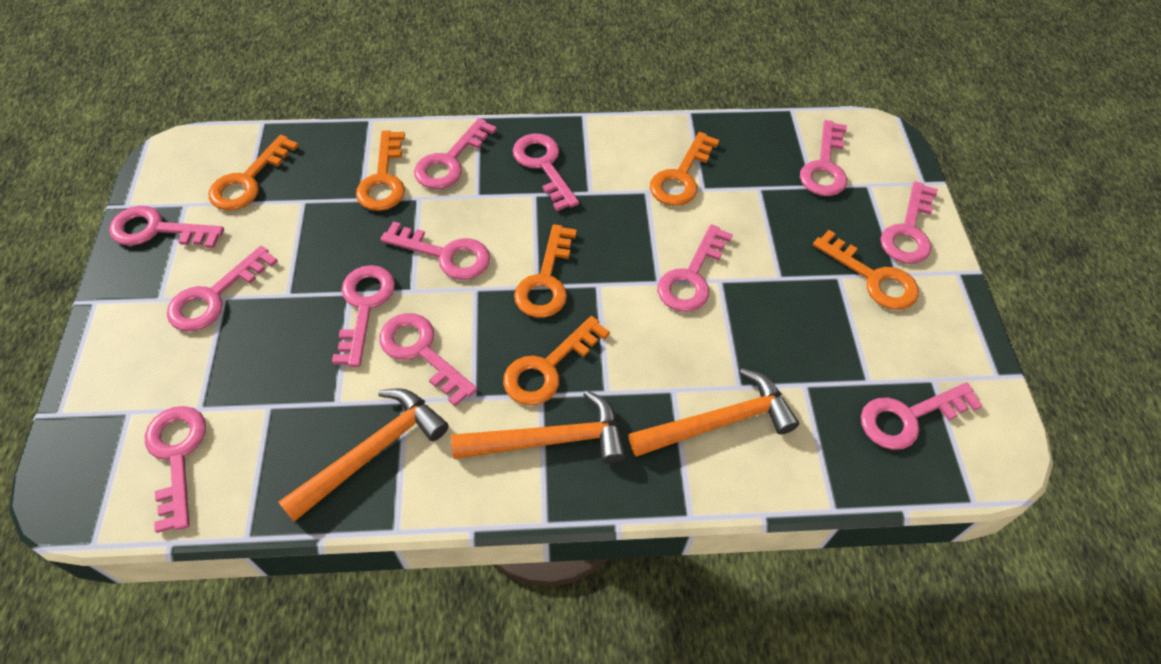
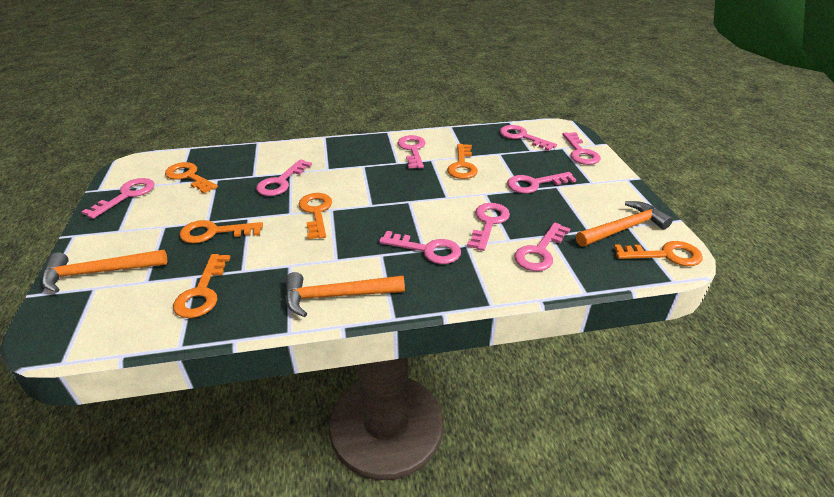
pink key: 12 -> 9

